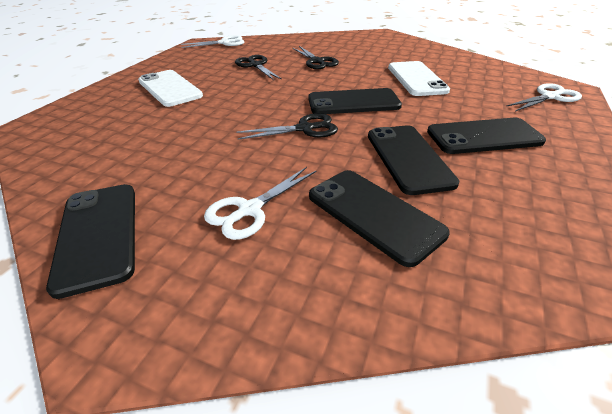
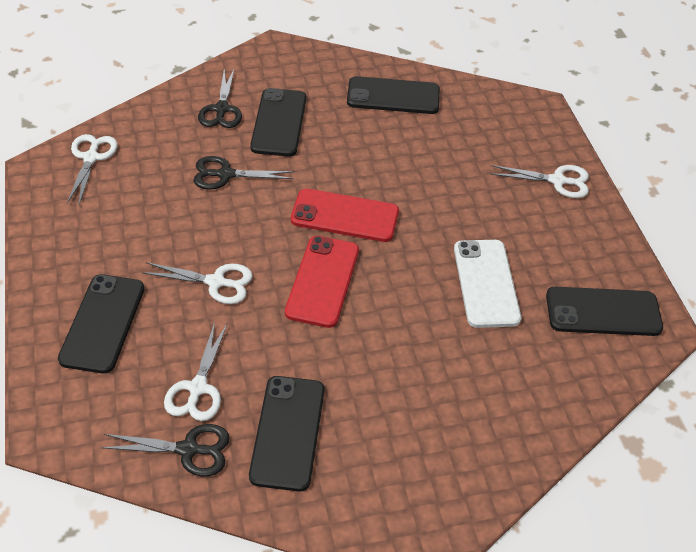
red phone: 0 -> 2
white phone: 2 -> 1
white scissors: 3 -> 4

